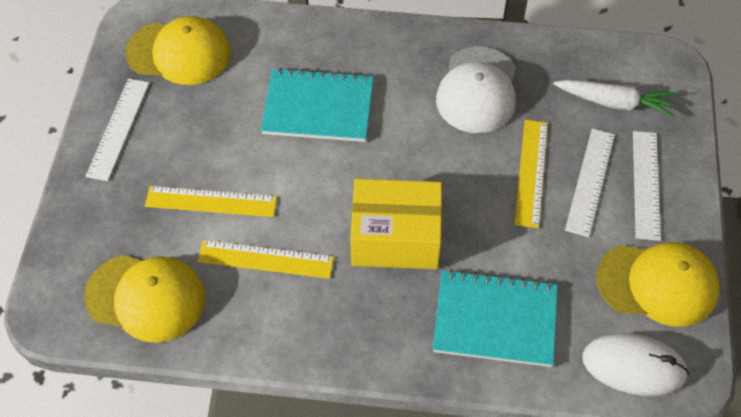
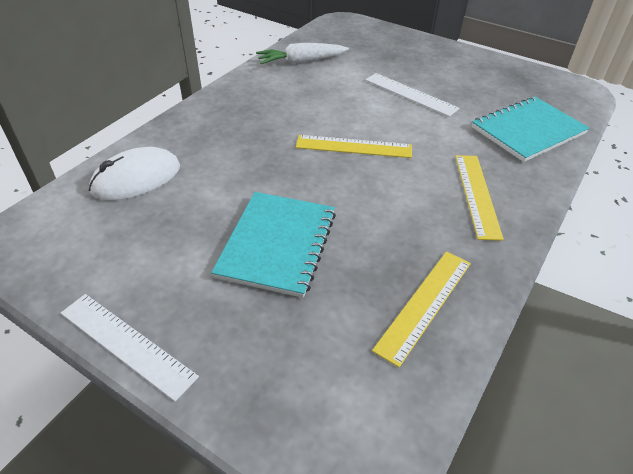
white cap: 1 -> 0
white ruler: 3 -> 2
yellow box: 1 -> 0
yellow cap: 3 -> 0

